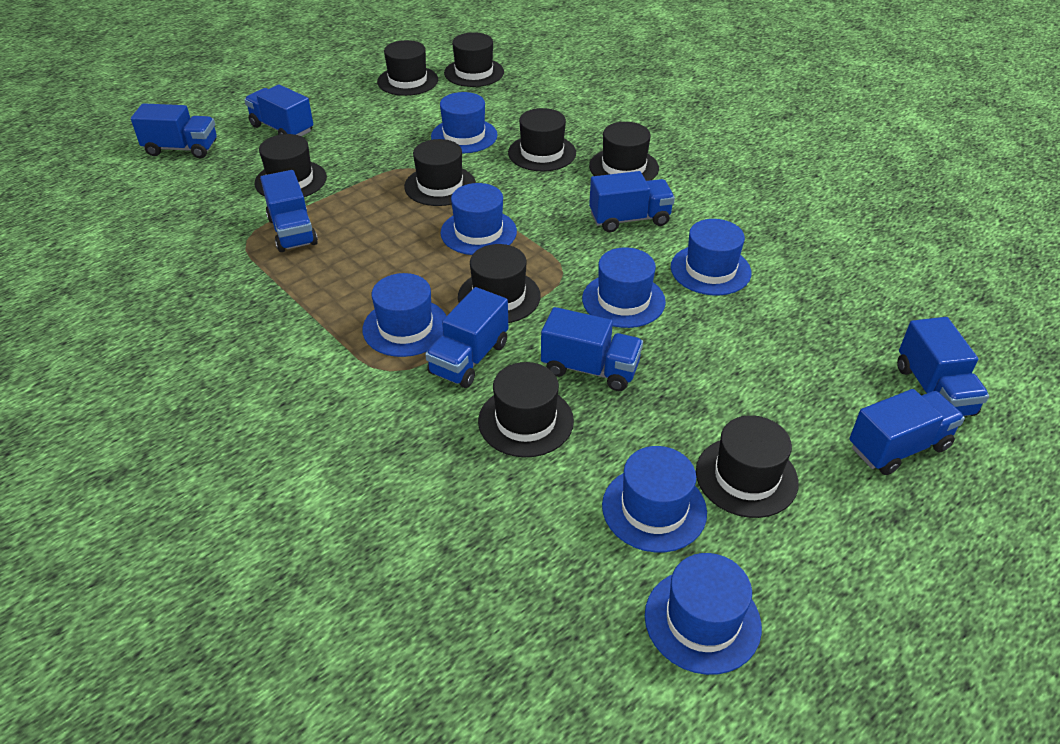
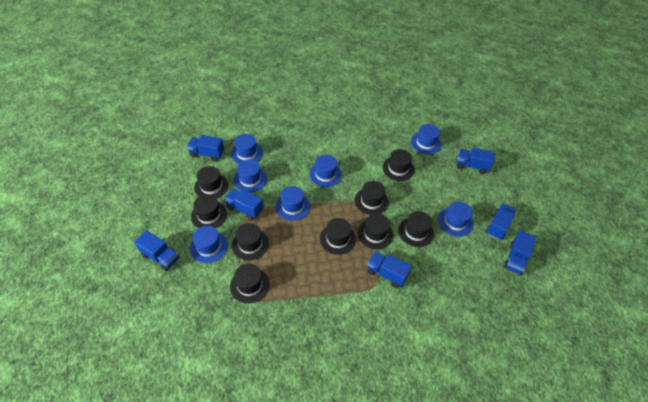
blue truck: 8 -> 7

